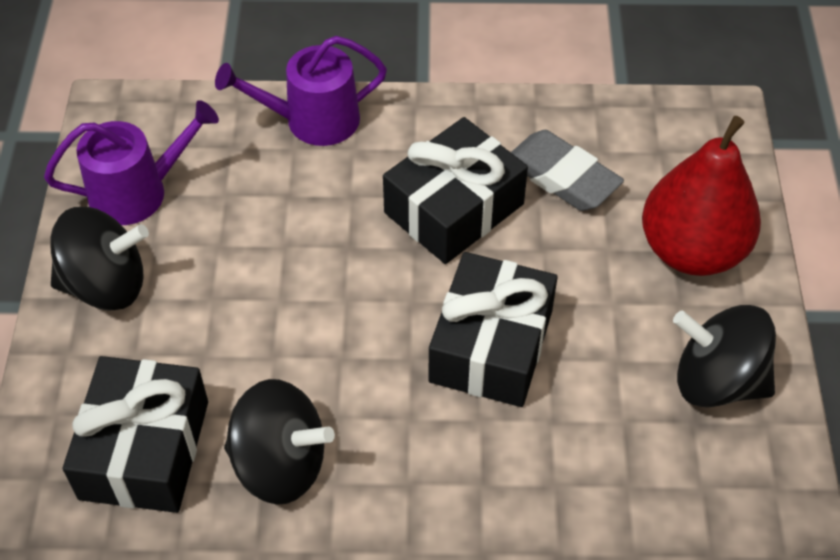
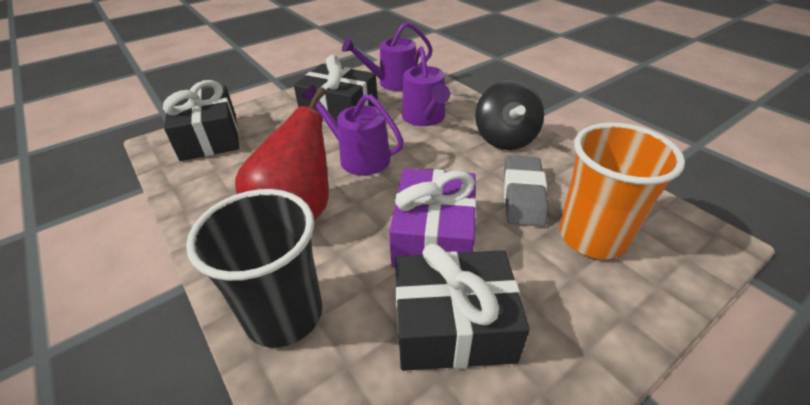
black cup: 0 -> 1
black spinning top: 3 -> 1
orange cup: 0 -> 1
purple gift: 0 -> 1
purple watering can: 2 -> 3

